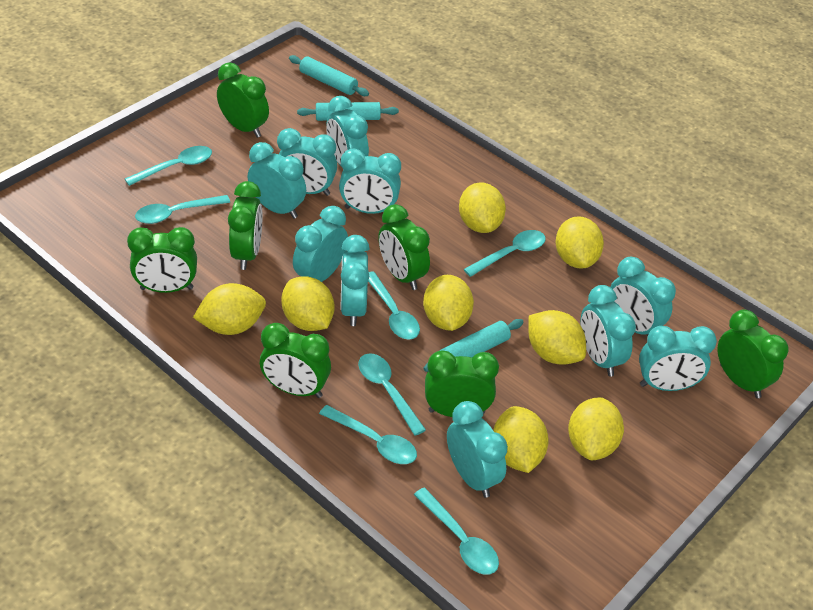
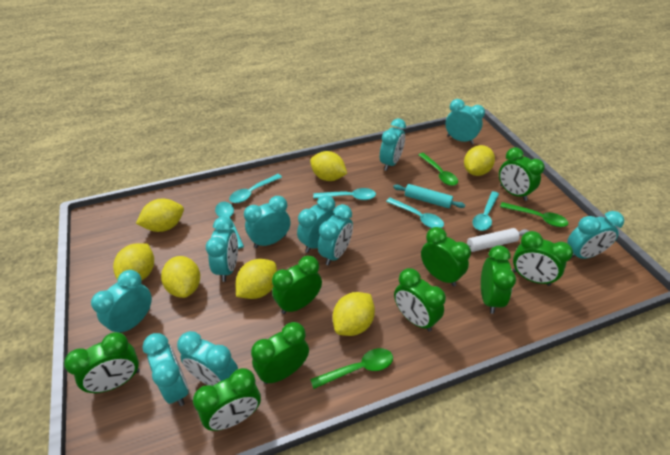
green clock: 7 -> 9
green spoon: 0 -> 3
turquoise rolling pin: 3 -> 1
turquoise spoon: 7 -> 5
white rolling pin: 0 -> 1
yellow lemon: 8 -> 7

